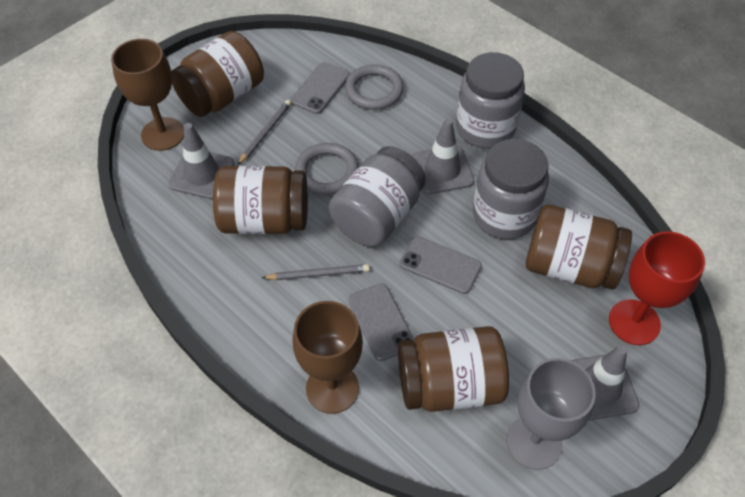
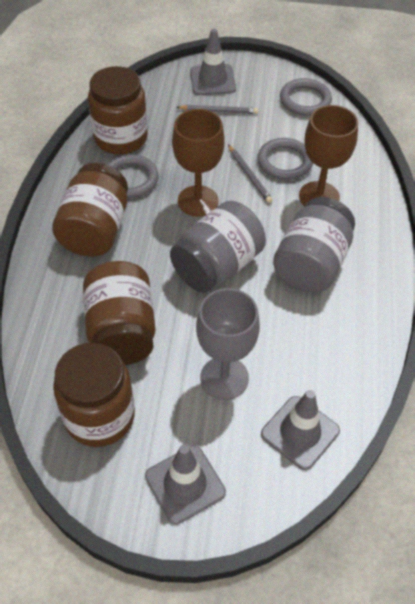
grey jar: 3 -> 2
grey phone: 3 -> 0
grey ring: 2 -> 3
red goblet: 1 -> 0

